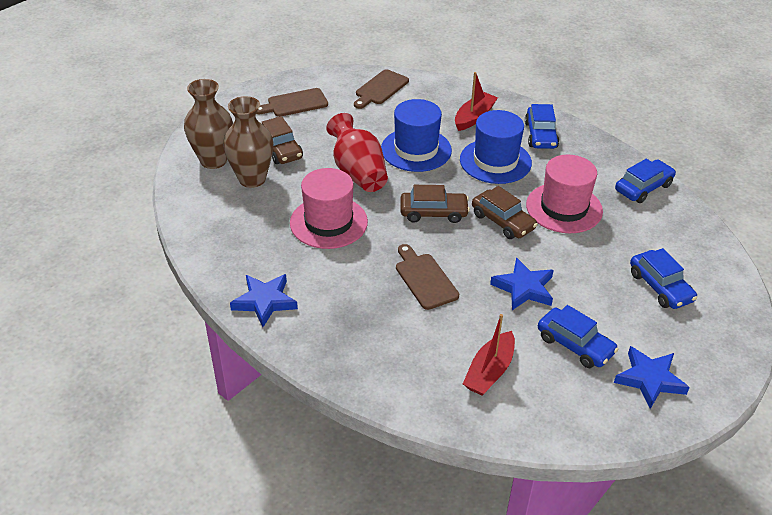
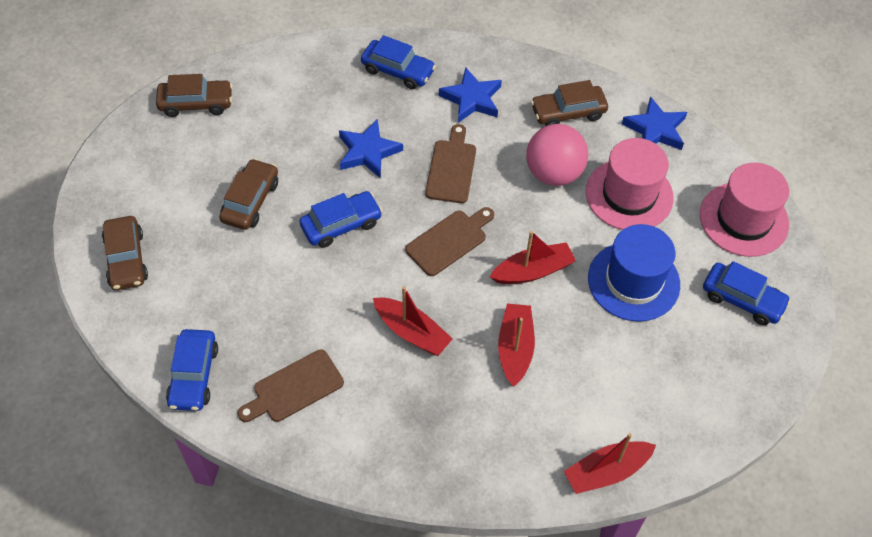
blue hat: 2 -> 1
brown car: 3 -> 4
brown vase: 2 -> 0
pink ball: 0 -> 1
red boat: 2 -> 4
red vase: 1 -> 0

